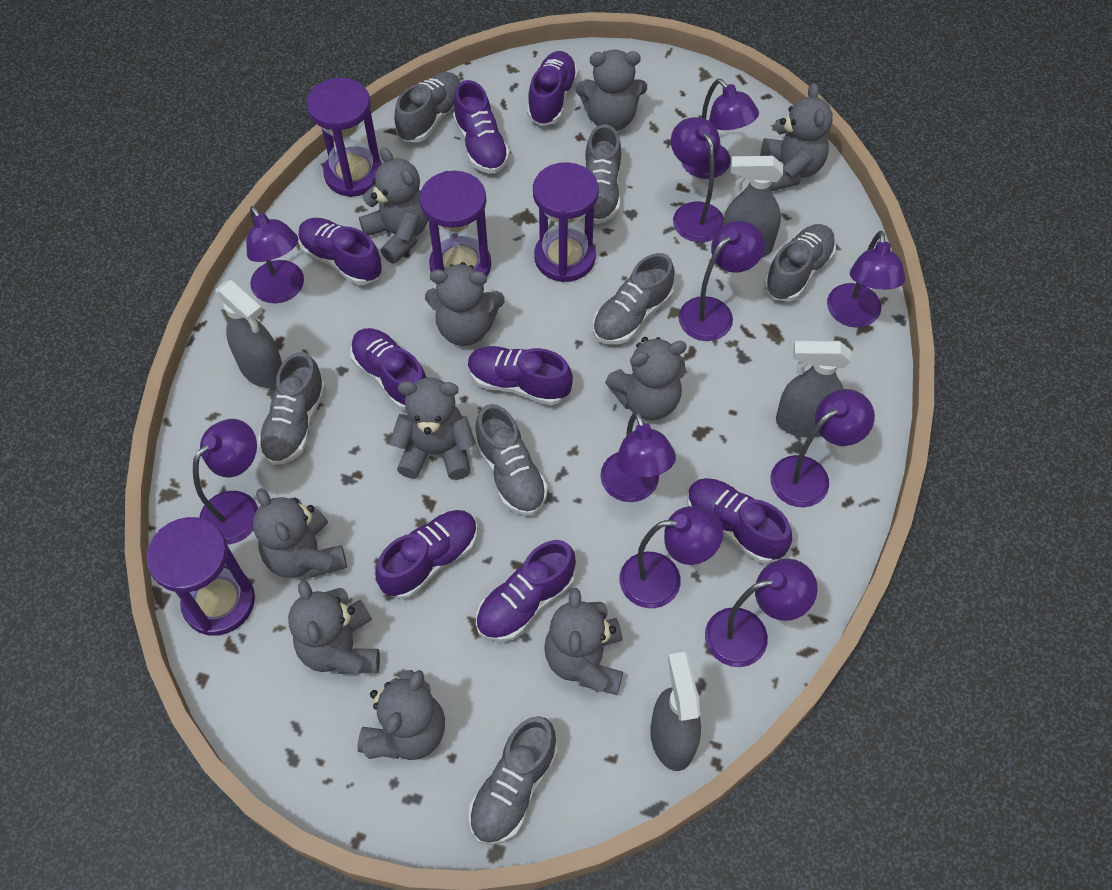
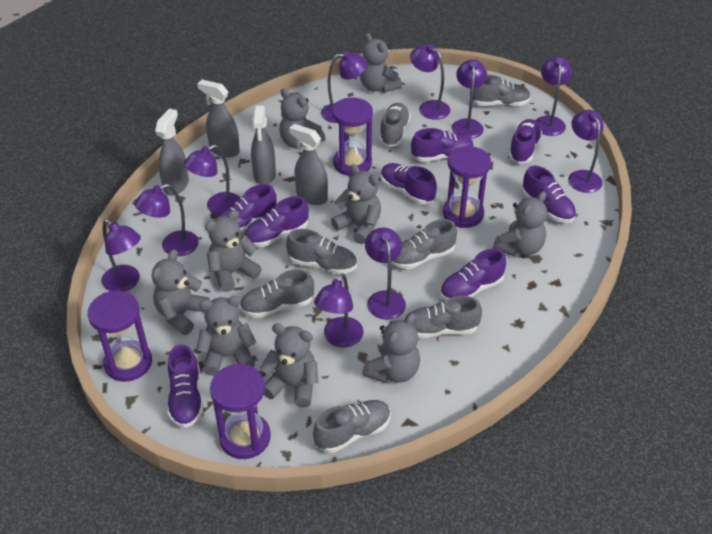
grey teddy bear: 10 -> 9

